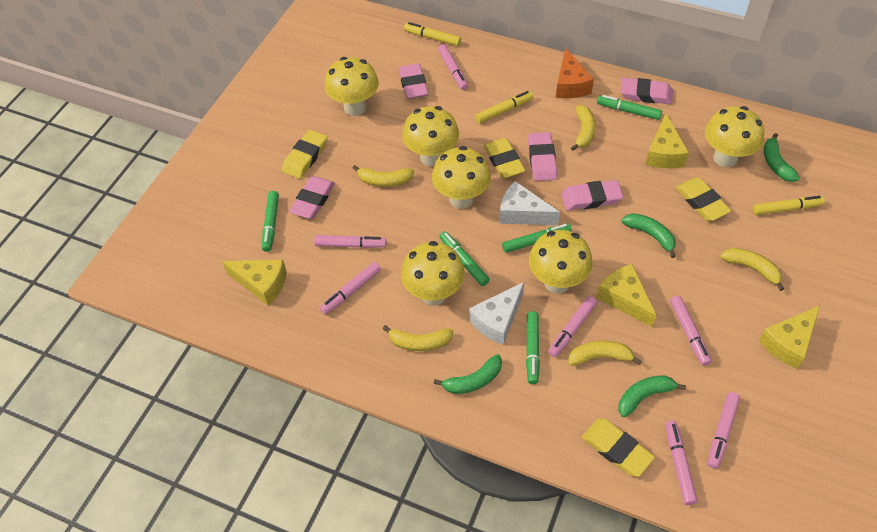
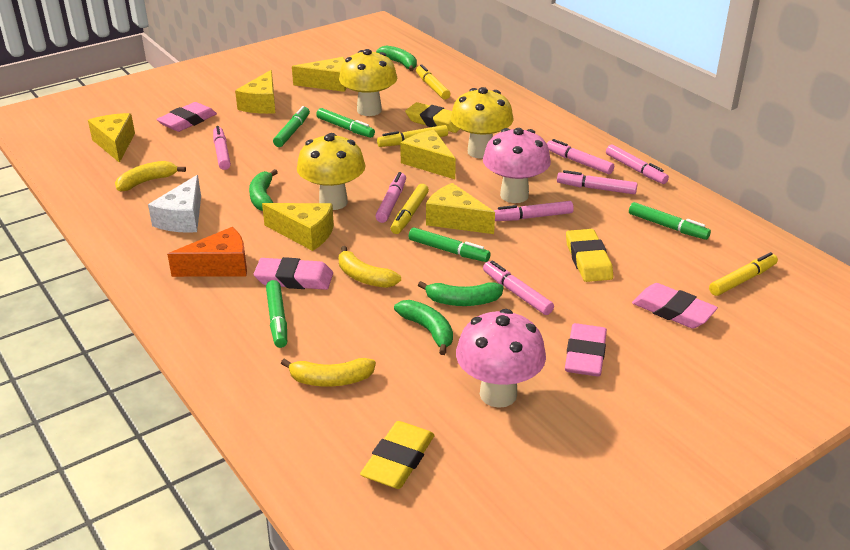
pink eraser: 5 -> 4
pink mushroom: 0 -> 2
white cheese: 2 -> 1
yellow banana: 5 -> 3
yellow cheese: 4 -> 6
yellow eraser: 4 -> 3
yellow marker: 3 -> 4
yellow mushroom: 6 -> 3

